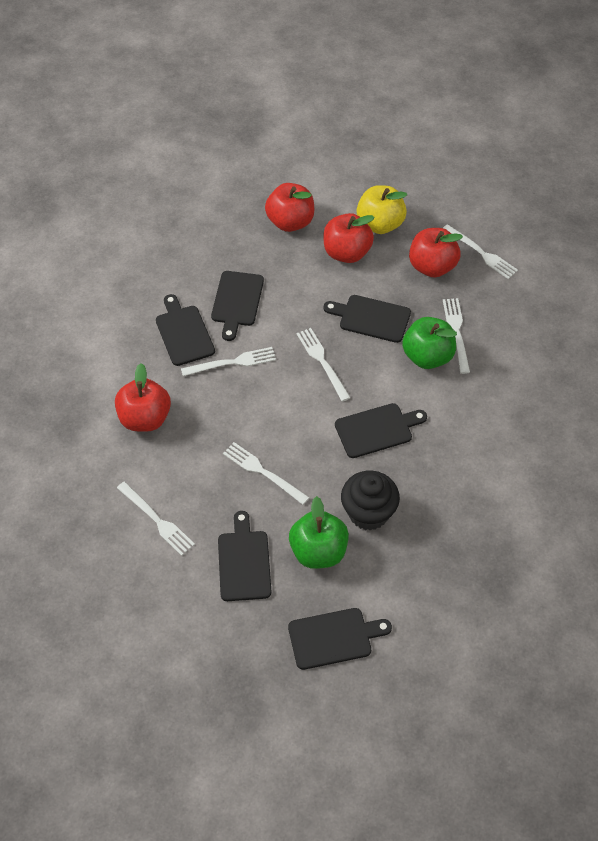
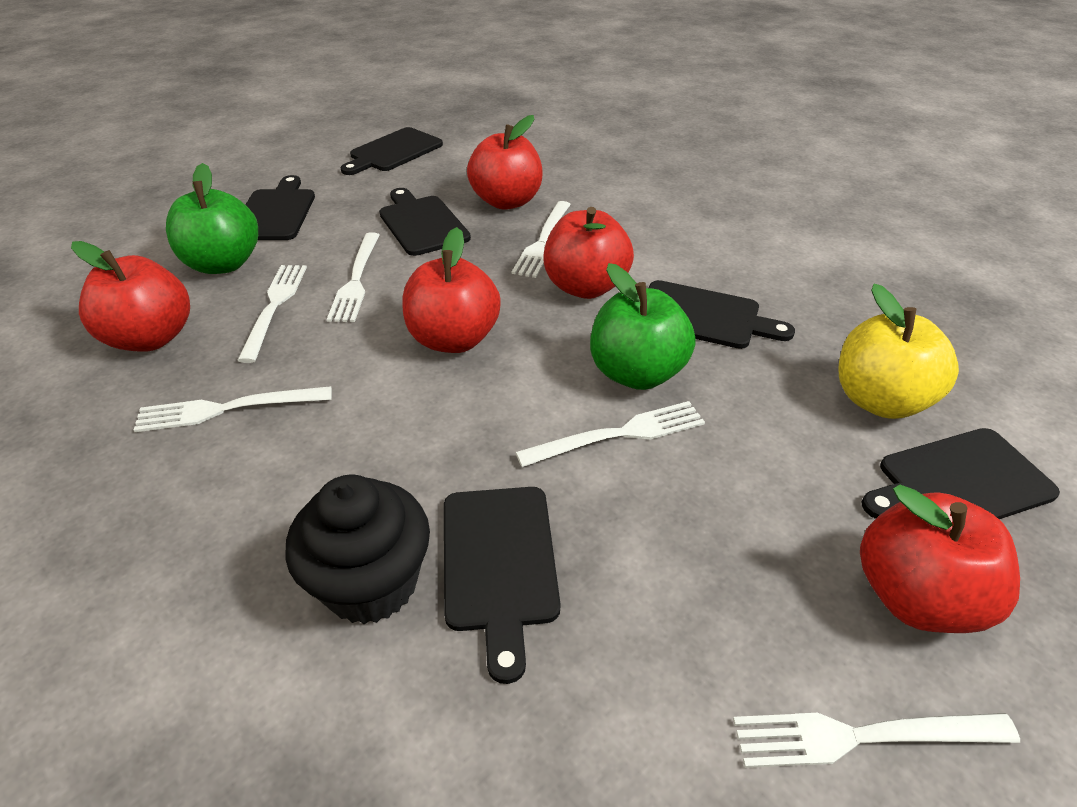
red apple: 4 -> 5

